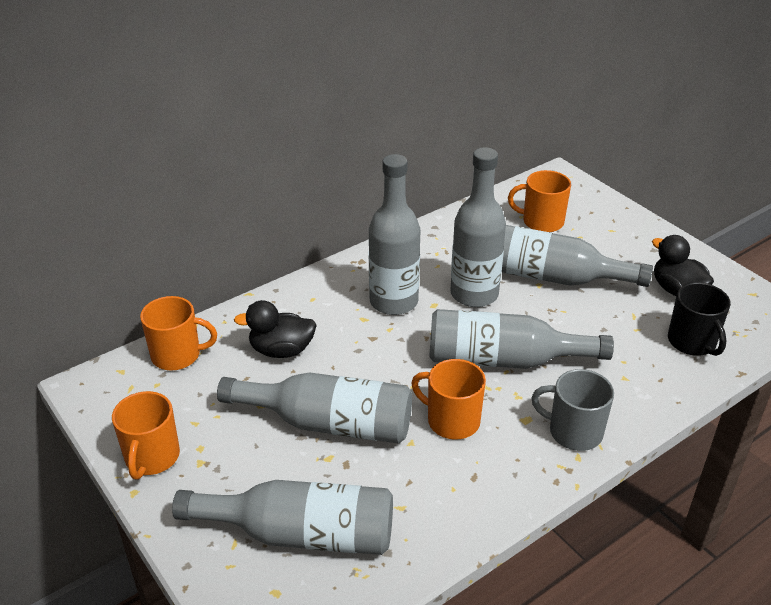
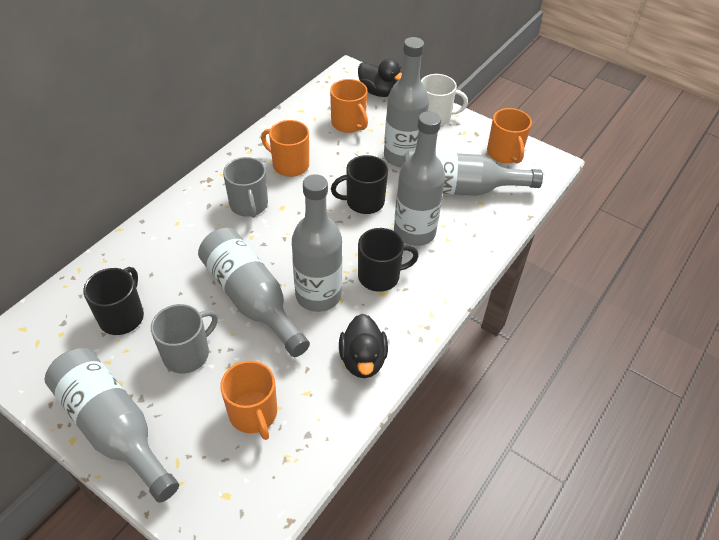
black mug: 1 -> 3
grey mug: 1 -> 2
white mug: 0 -> 1

